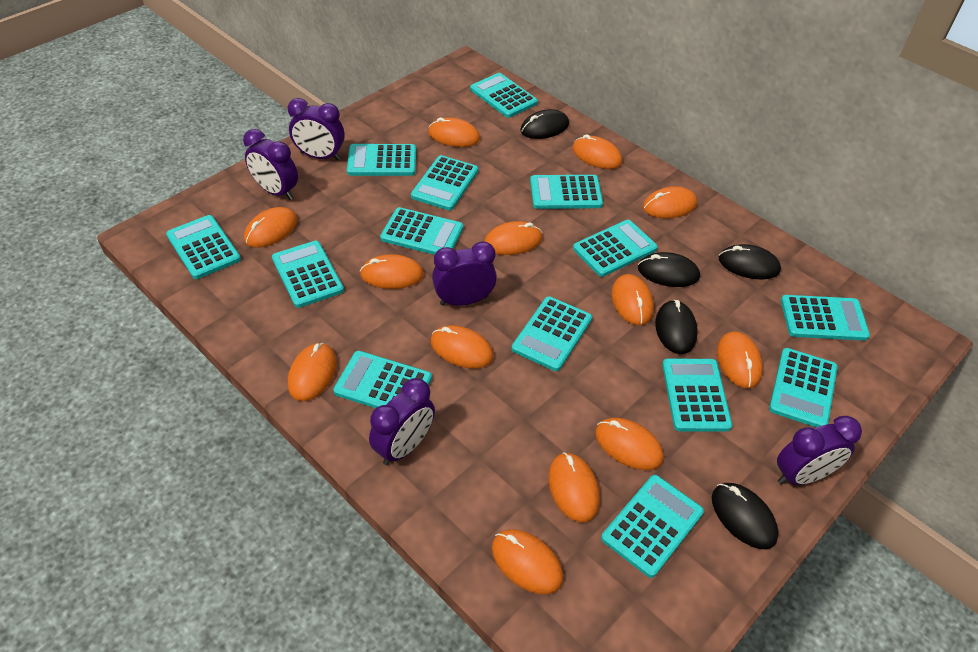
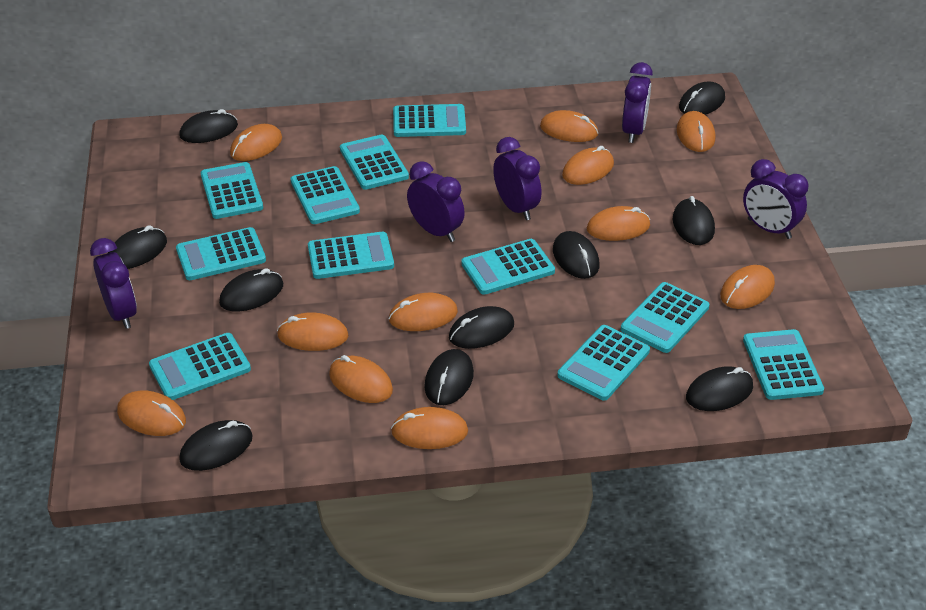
black mouse: 5 -> 10
orange mouse: 13 -> 11
turquoise calculator: 14 -> 11

